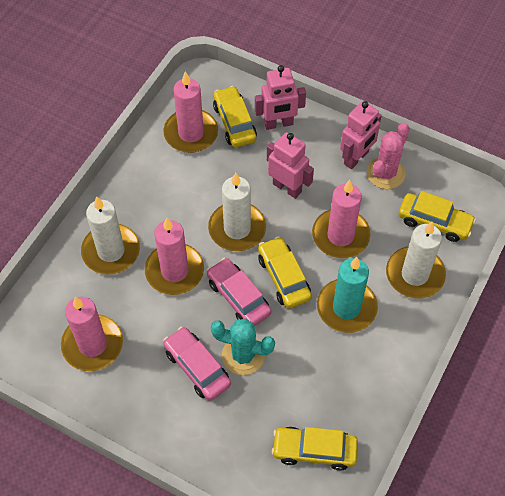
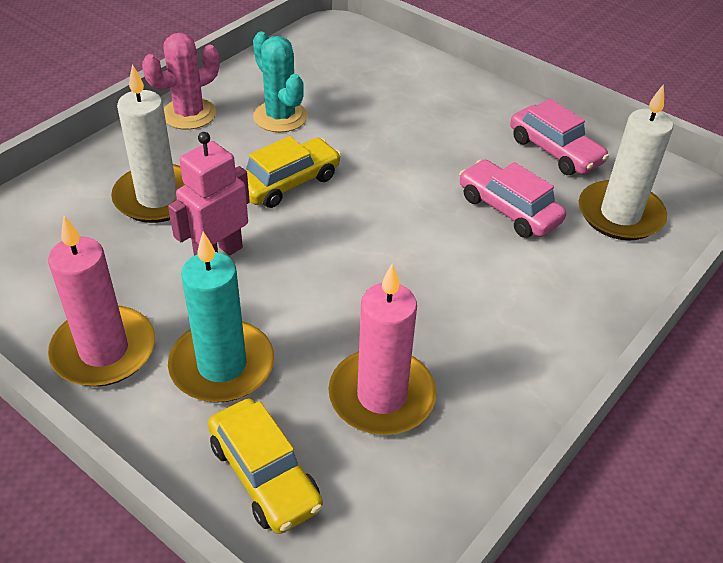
pink candle: 4 -> 2
pink robot: 3 -> 1
white candle: 3 -> 2
yellow car: 4 -> 2

